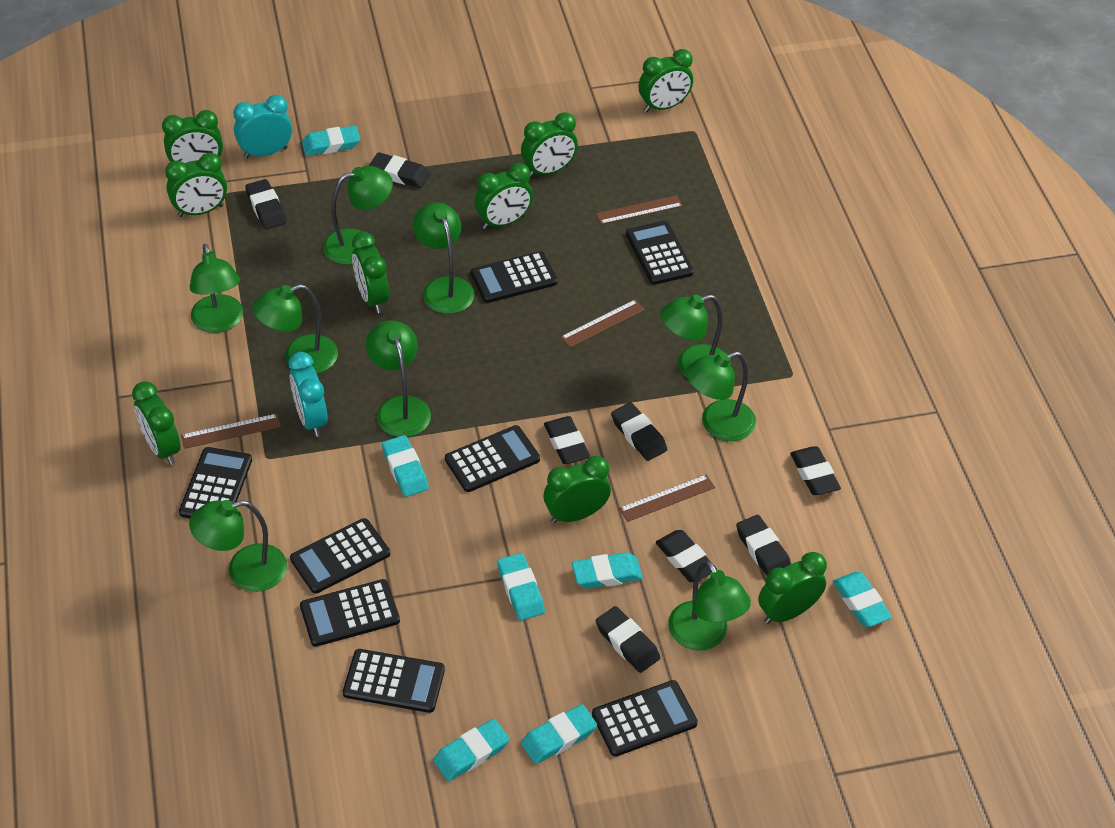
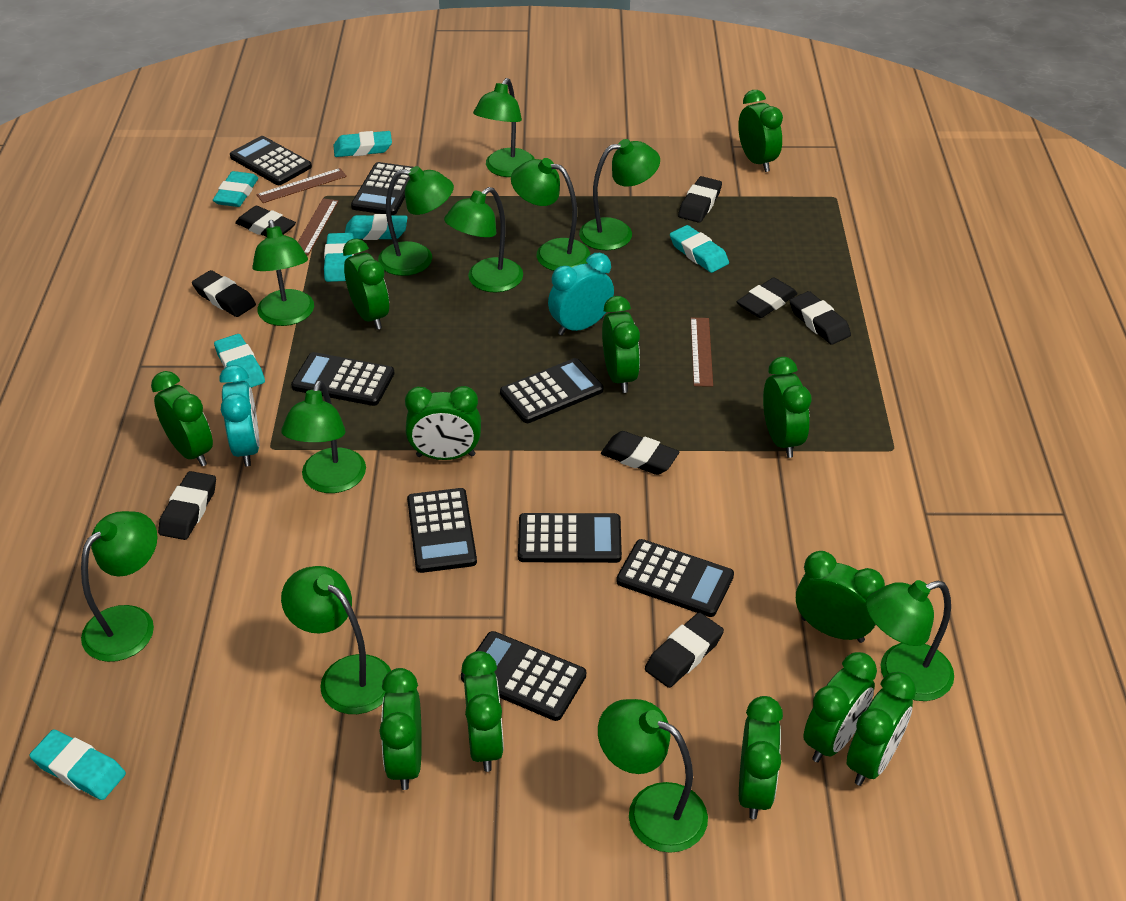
brown ruler: 4 -> 3
green clock: 9 -> 12
green lamp: 9 -> 11

